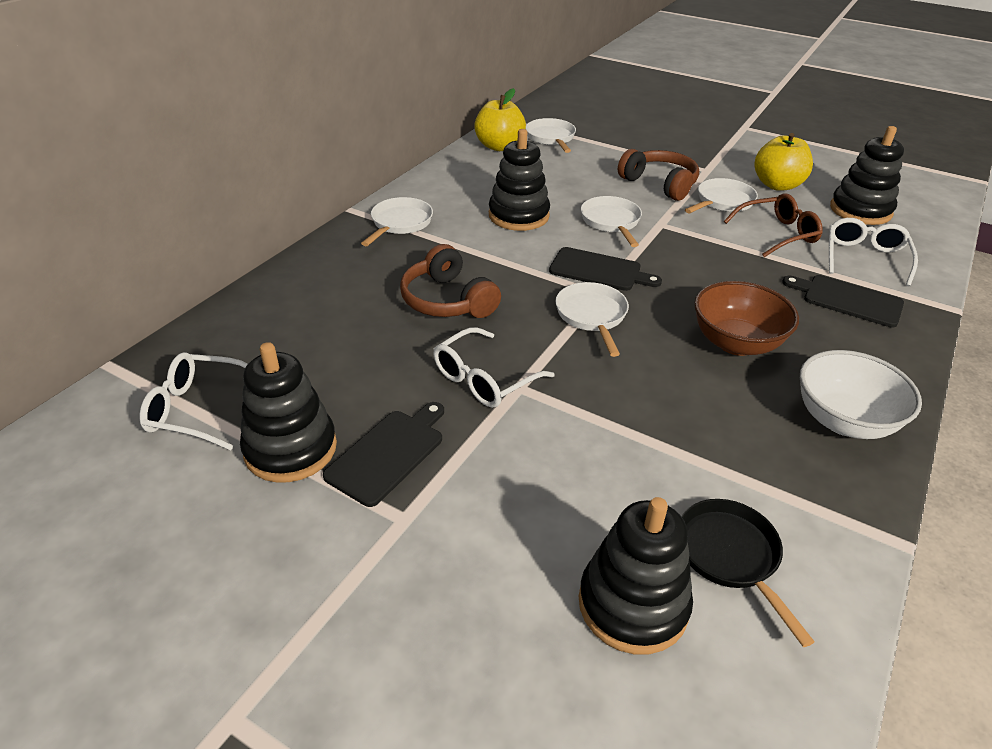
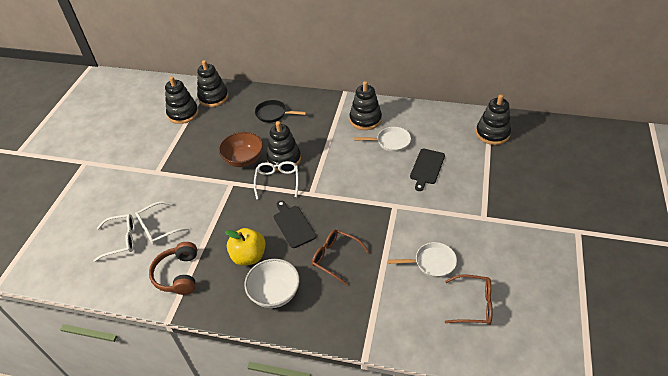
black cutting board: 3 -> 2
black stacking toy: 4 -> 5
brown glasses: 1 -> 2
brown headphones: 2 -> 1
white pan: 5 -> 2
yellow apple: 2 -> 1

